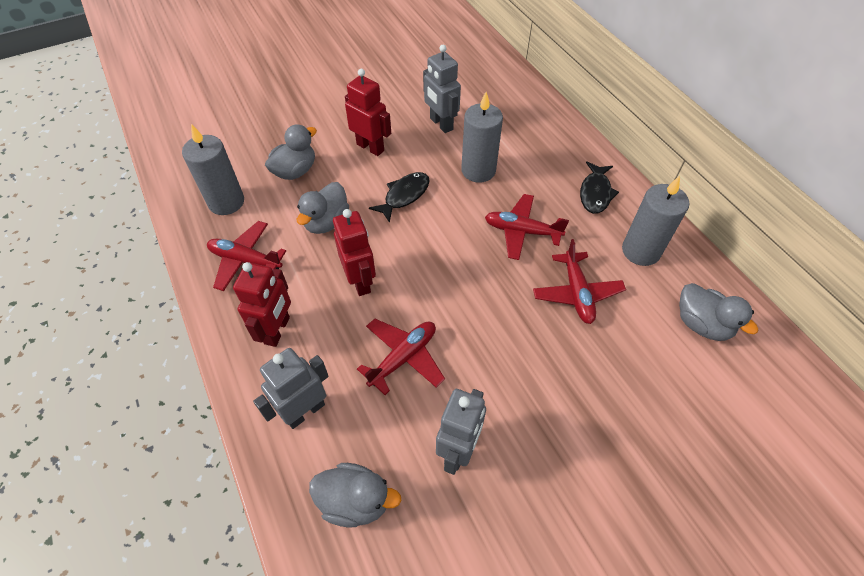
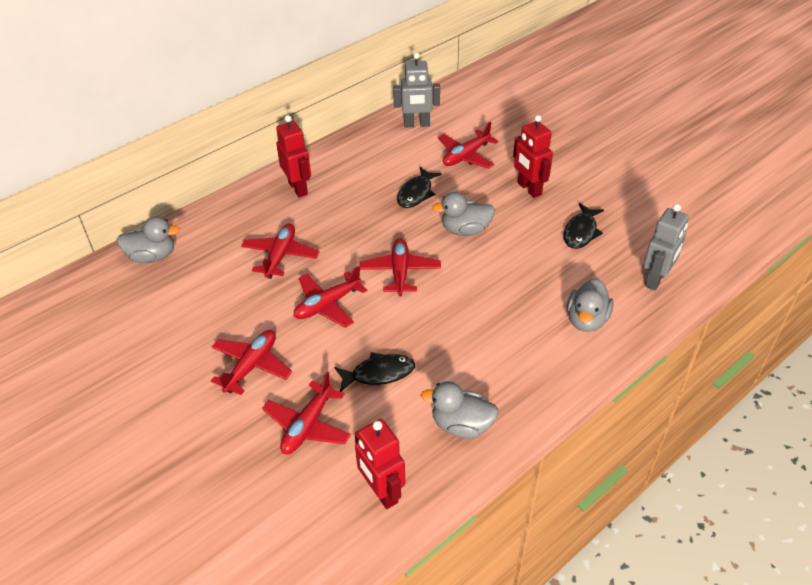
black fish: 2 -> 3
grey candle: 3 -> 0
grey robot: 3 -> 2
red plane: 4 -> 6

